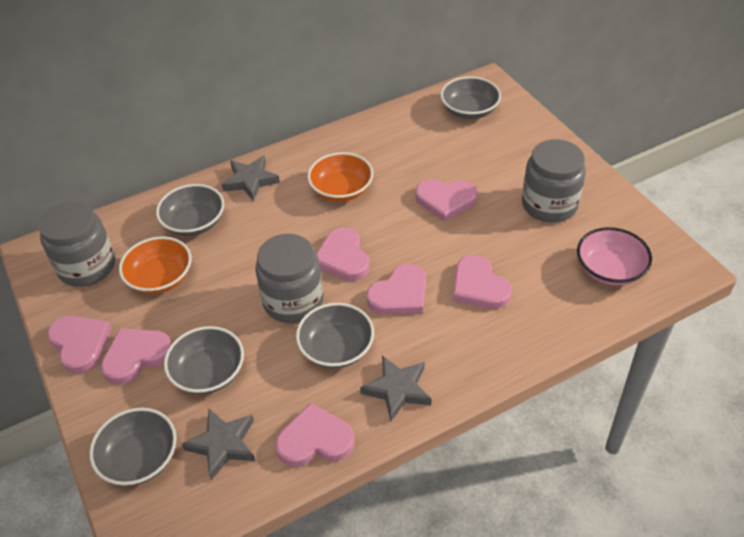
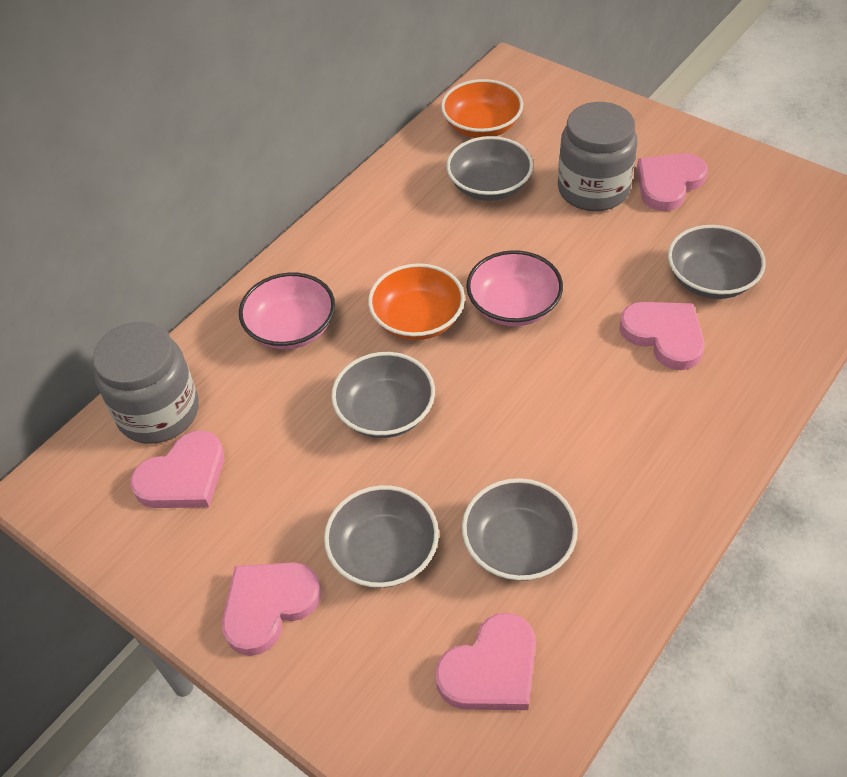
grey jar: 3 -> 2
grey star: 3 -> 0
pink bowl: 1 -> 2
pink heart: 7 -> 5

